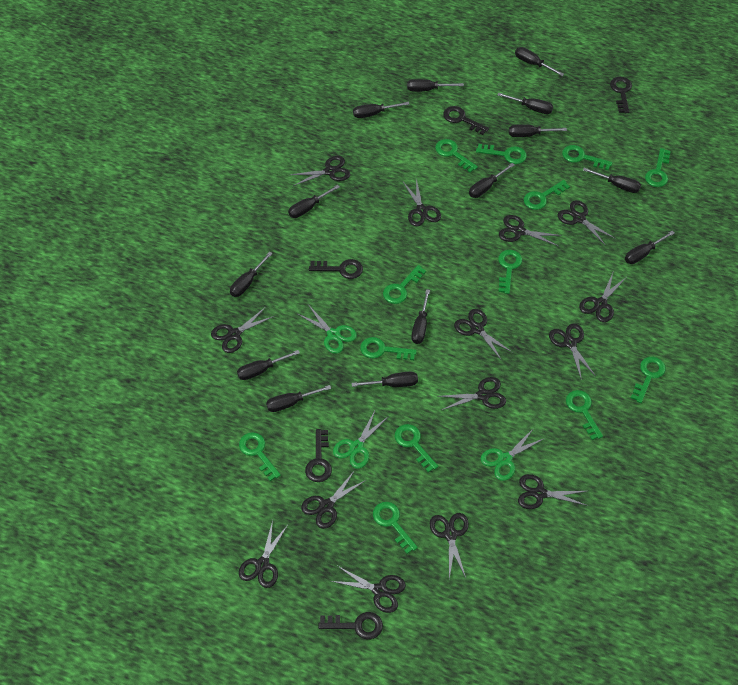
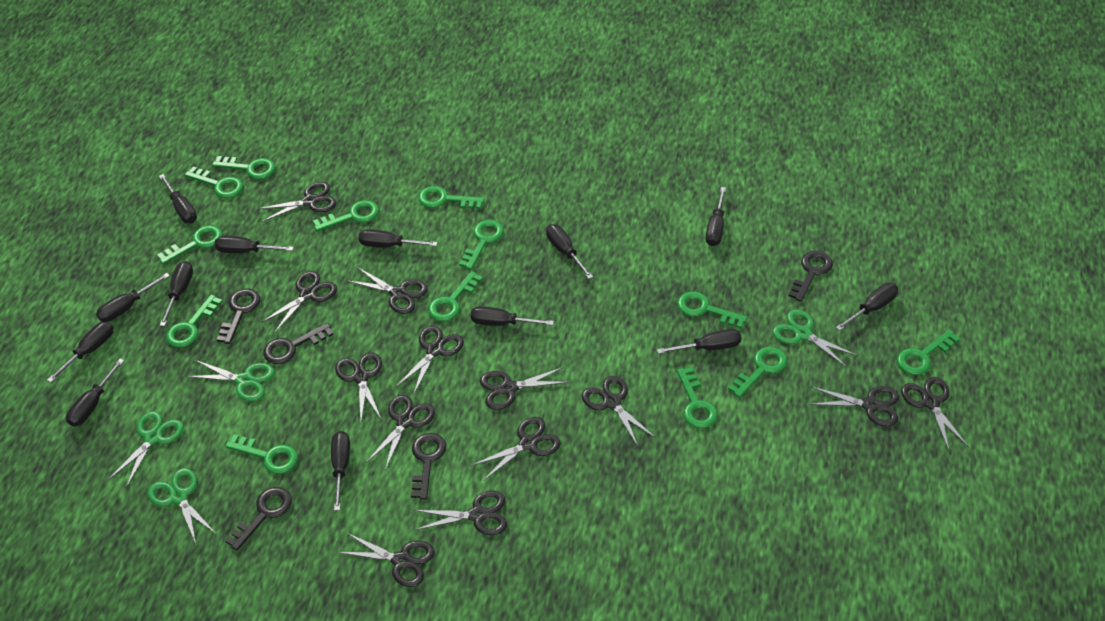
black scissors: 14 -> 13
black screwdriver: 14 -> 13
green scissors: 3 -> 4

